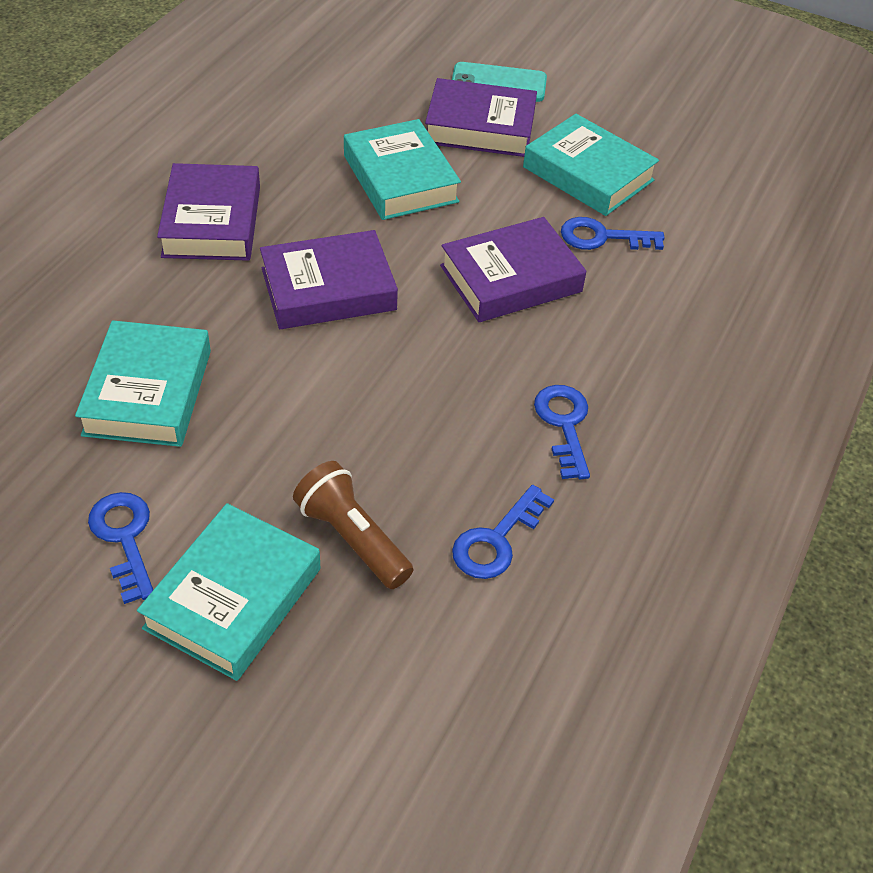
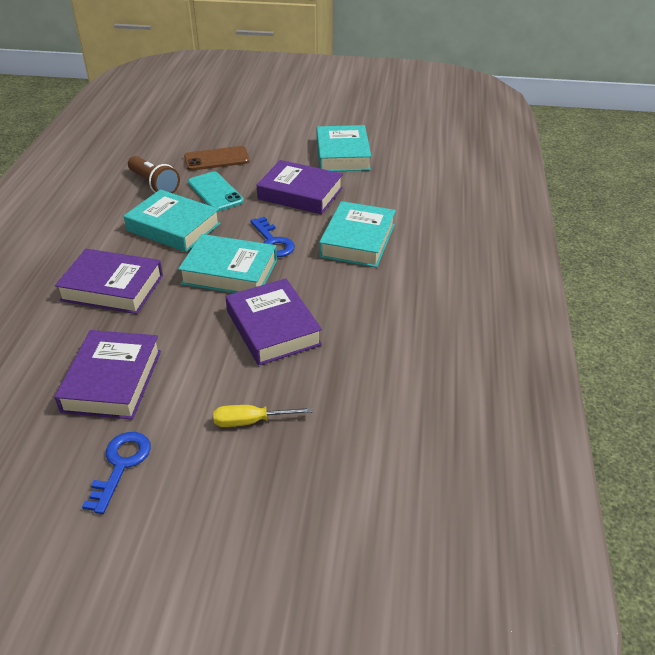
blue key: 4 -> 2
brown phone: 0 -> 1
yellow screwdriver: 0 -> 1

